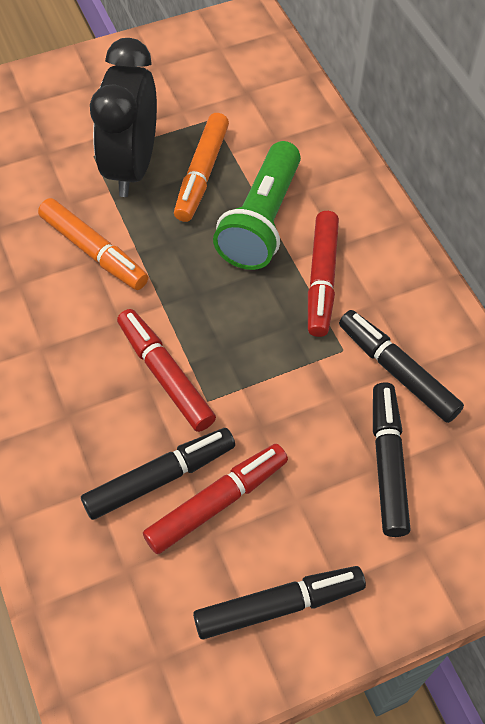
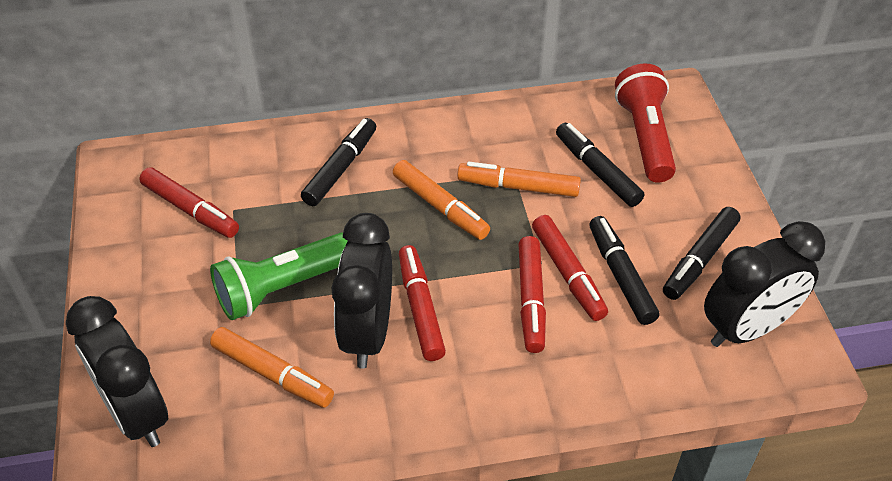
black clock: 1 -> 3
orange marker: 2 -> 3
red flashlight: 0 -> 1
red marker: 3 -> 4

